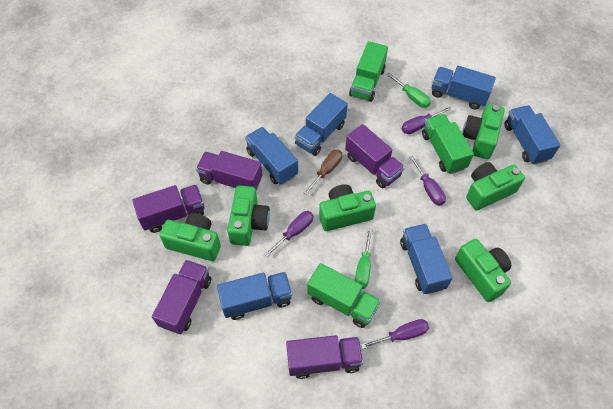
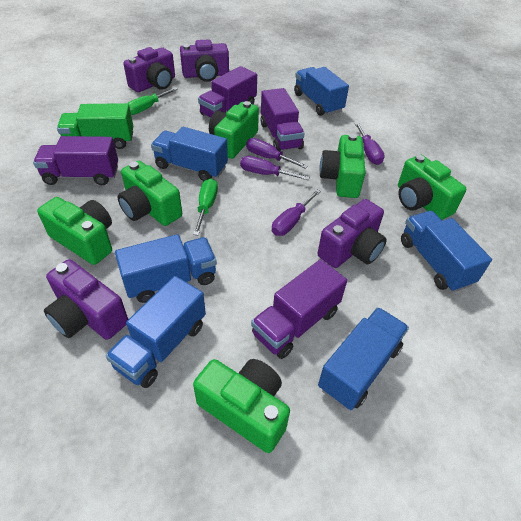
brown screwdriver: 1 -> 0
green truck: 3 -> 1
purple camera: 0 -> 4
purple truck: 5 -> 4

